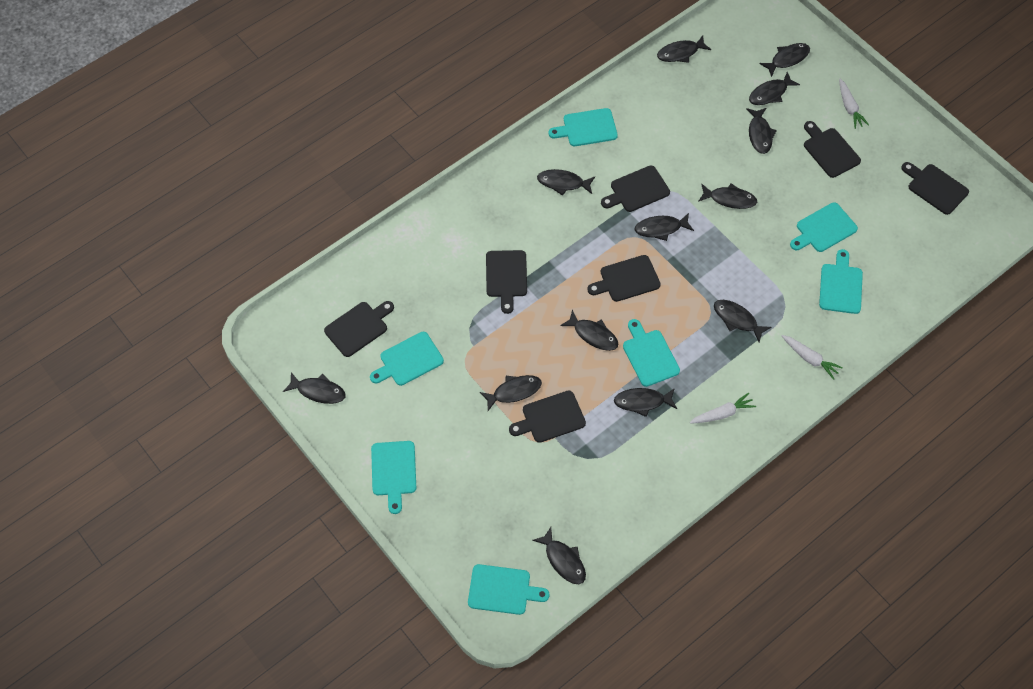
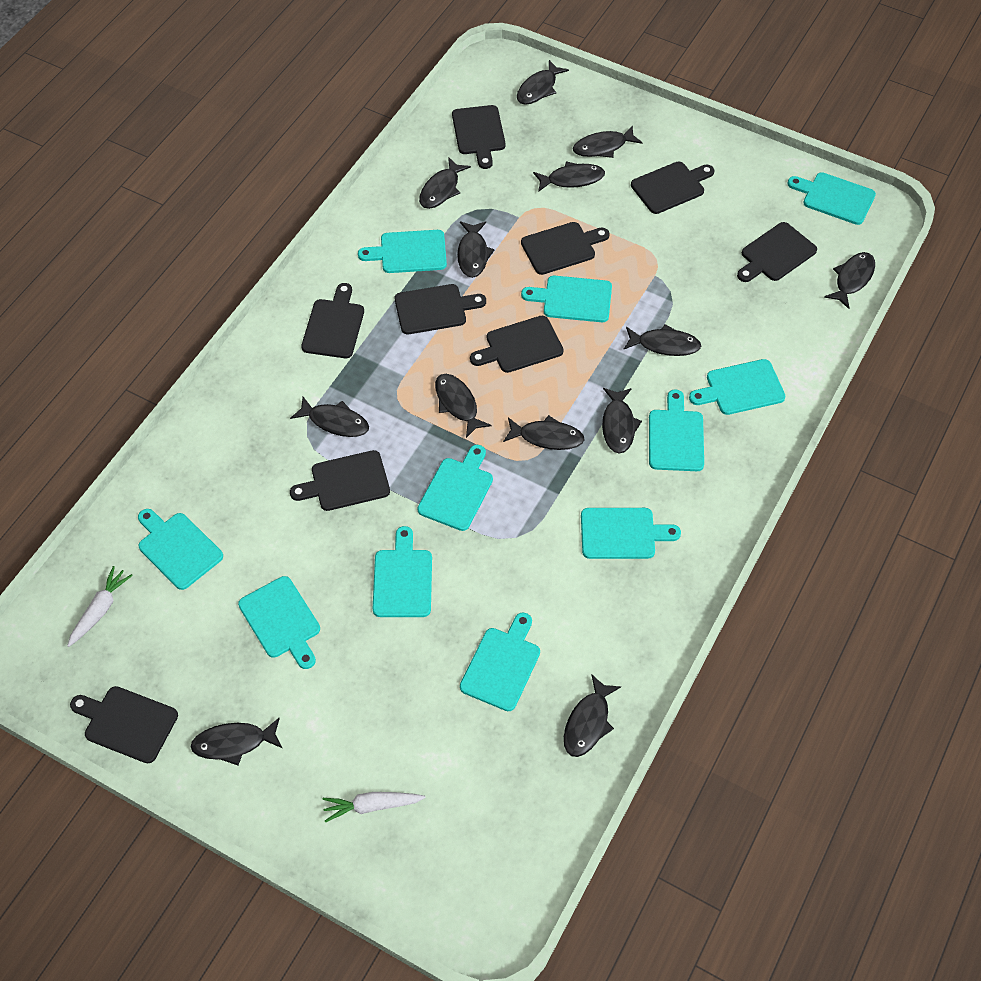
black cutting board: 7 -> 9
turquoise cutting board: 7 -> 11
white carrot: 3 -> 2

